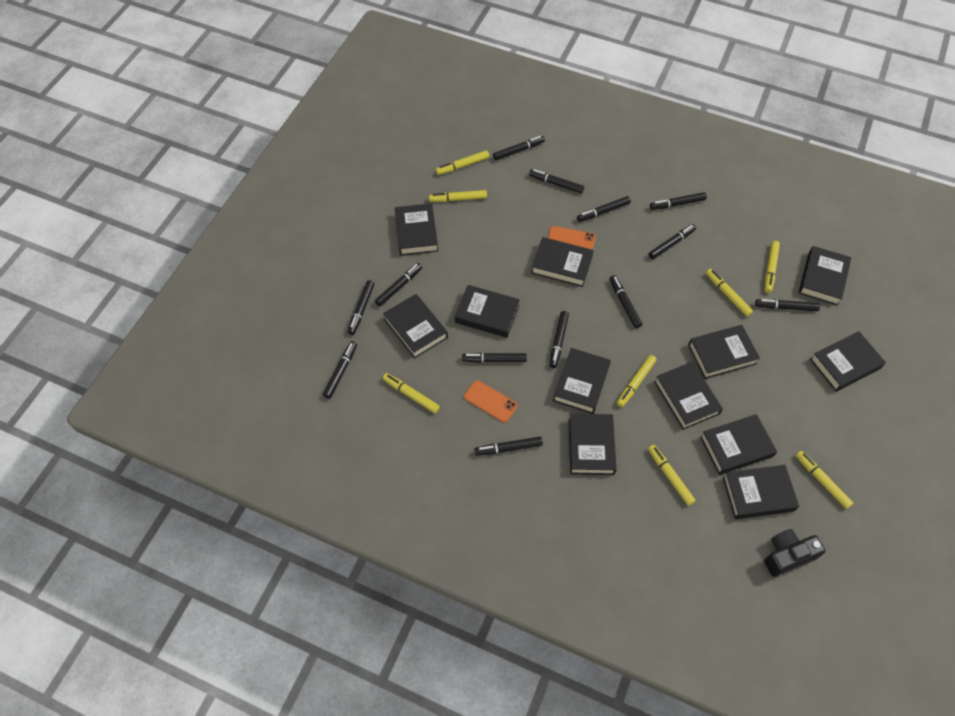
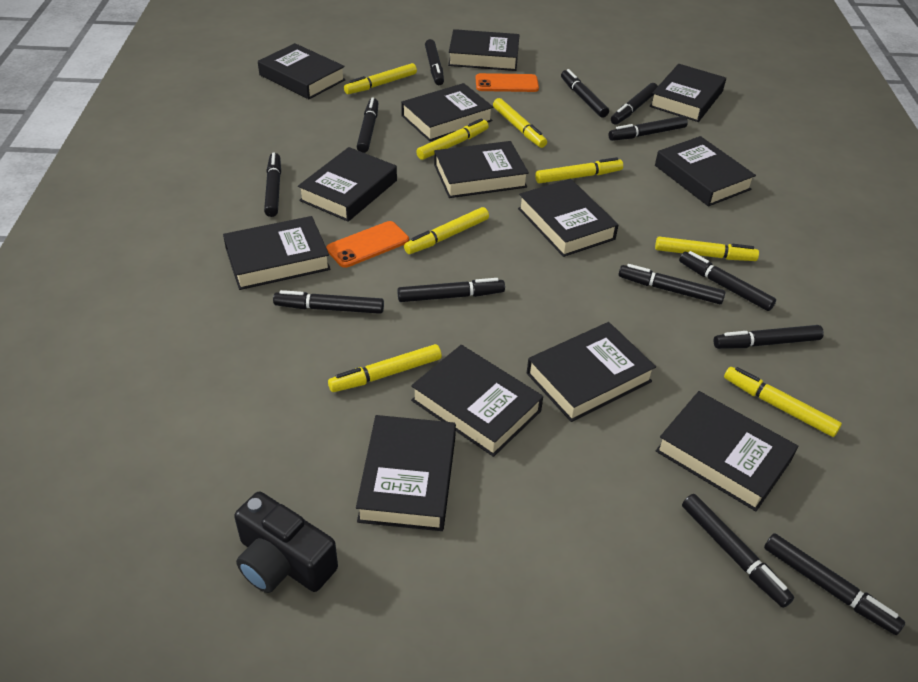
black book: 12 -> 13

